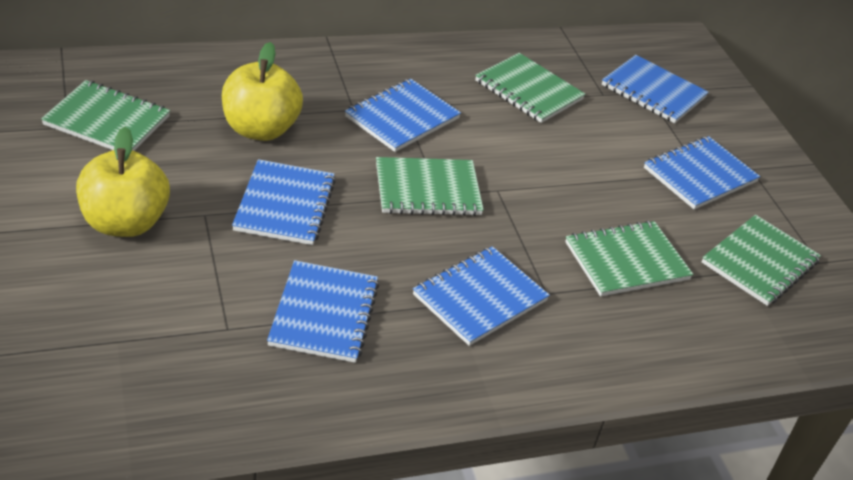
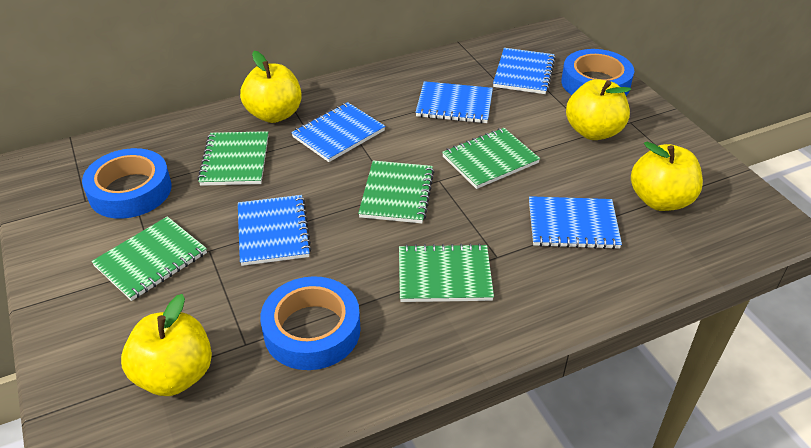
blue notebook: 6 -> 5
blue tape: 0 -> 3
yellow apple: 2 -> 4

